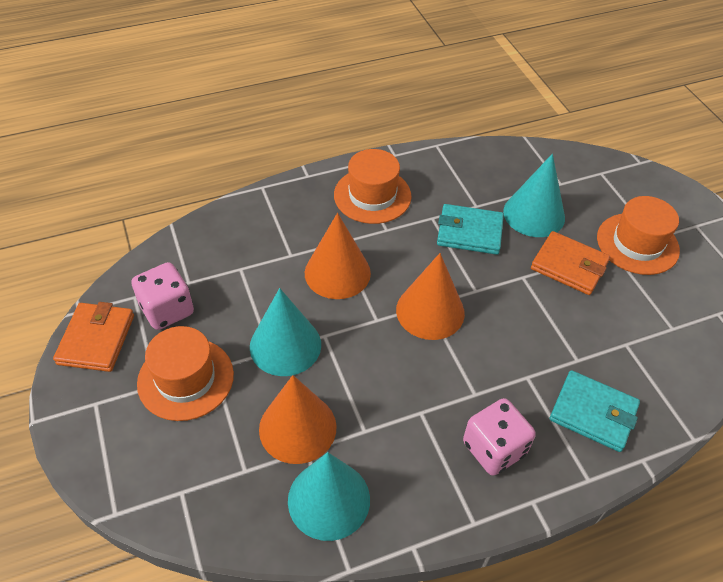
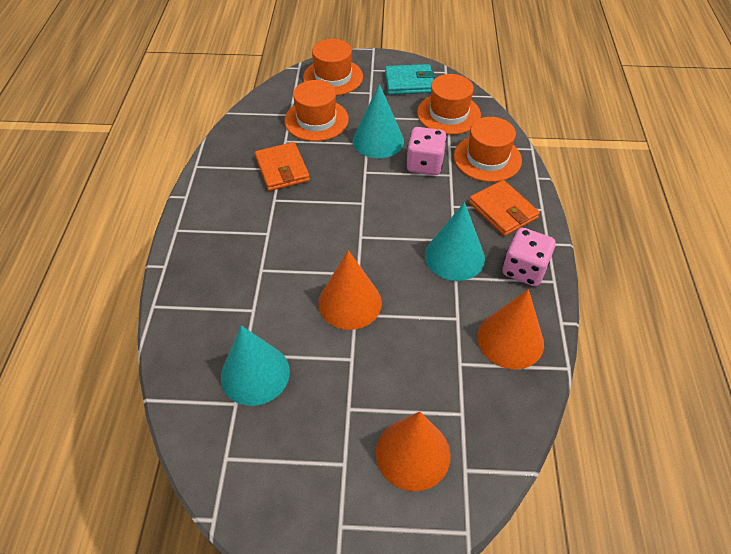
orange hat: 3 -> 4
turquoise wallet: 2 -> 1

